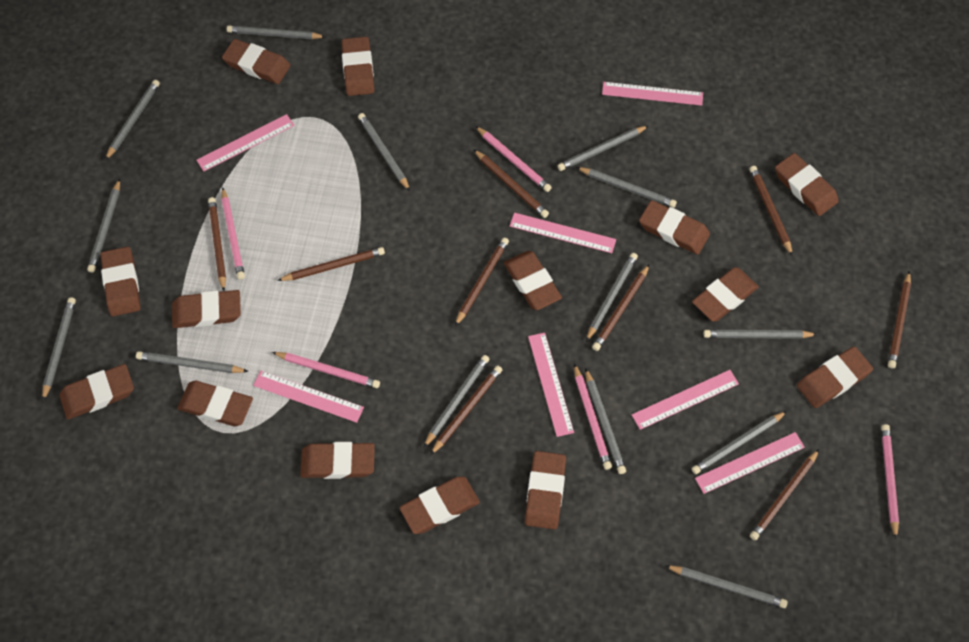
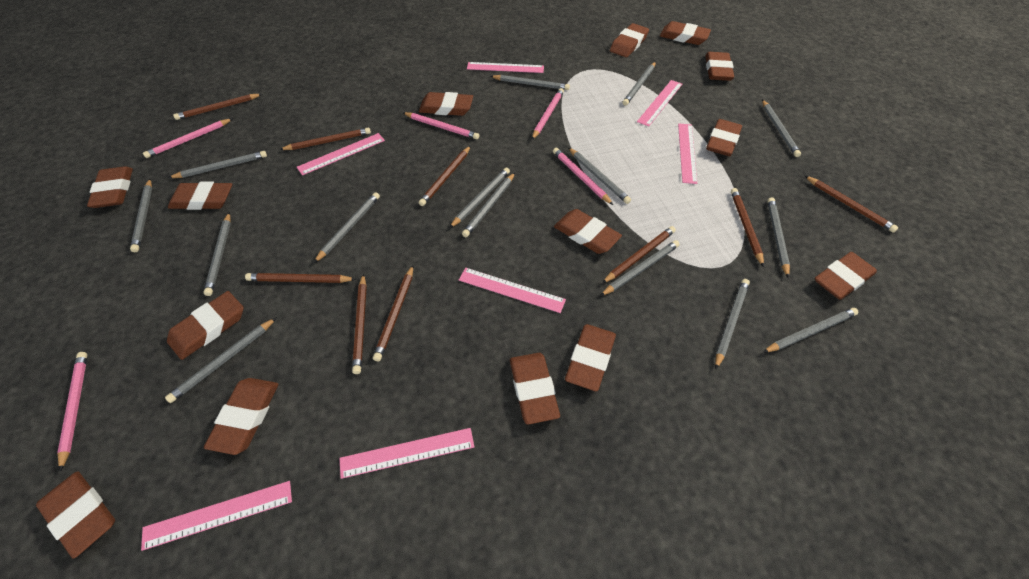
grey pencil: 14 -> 15

